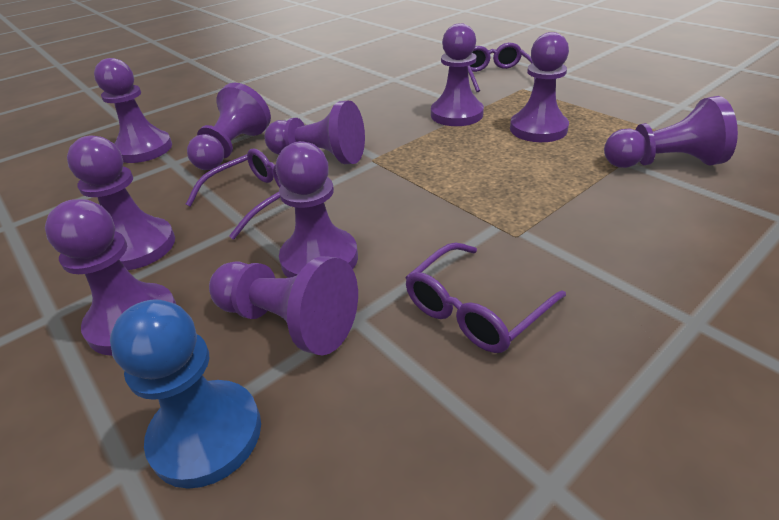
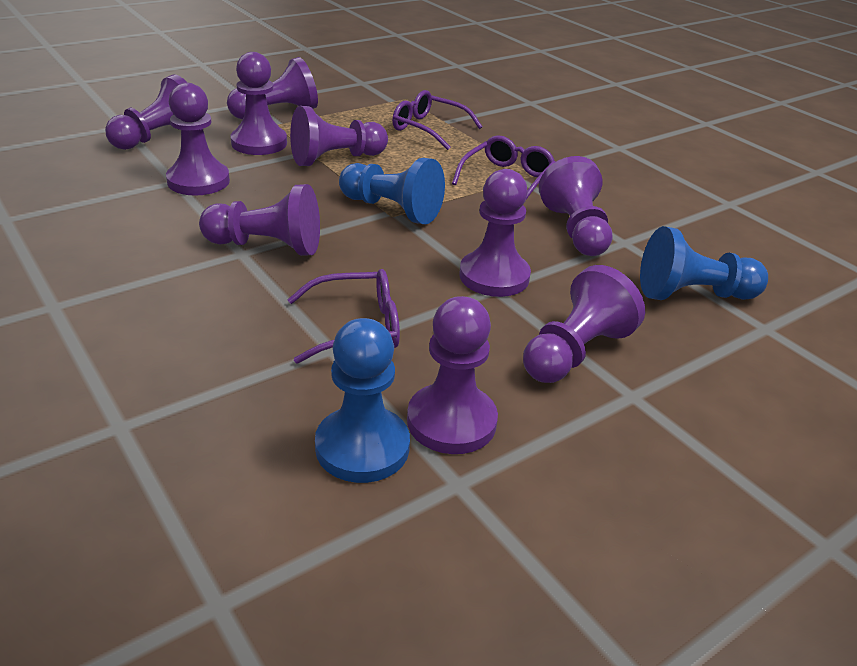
blue pawn: 1 -> 3

